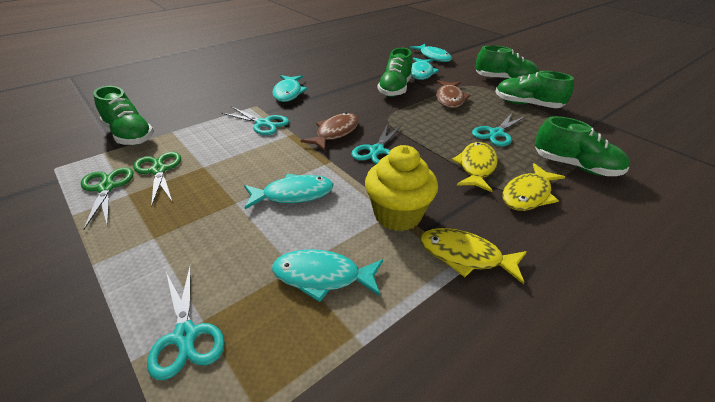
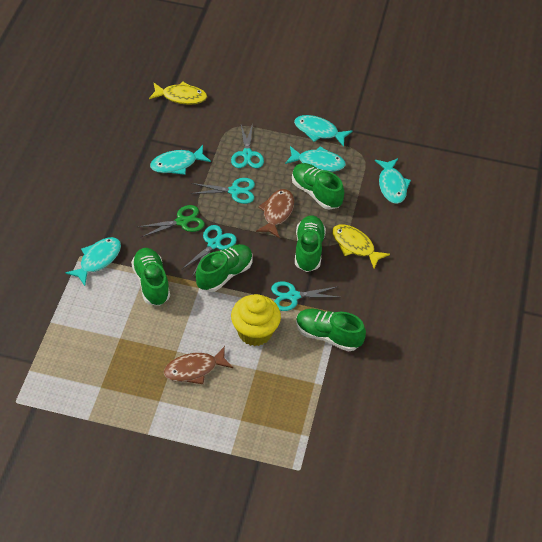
green scissors: 2 -> 1
yellow fish: 3 -> 2

